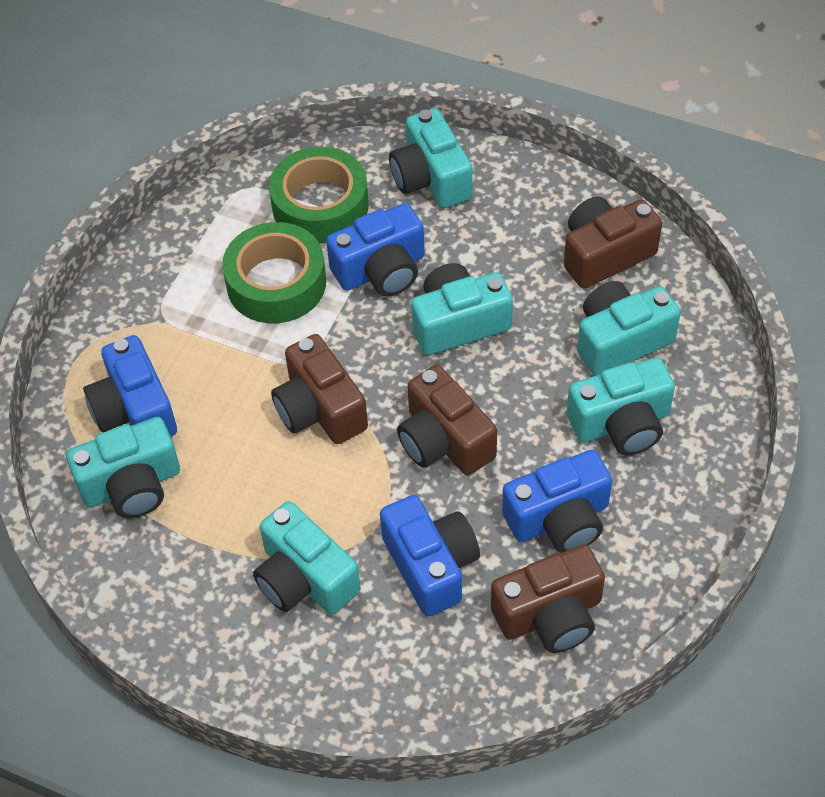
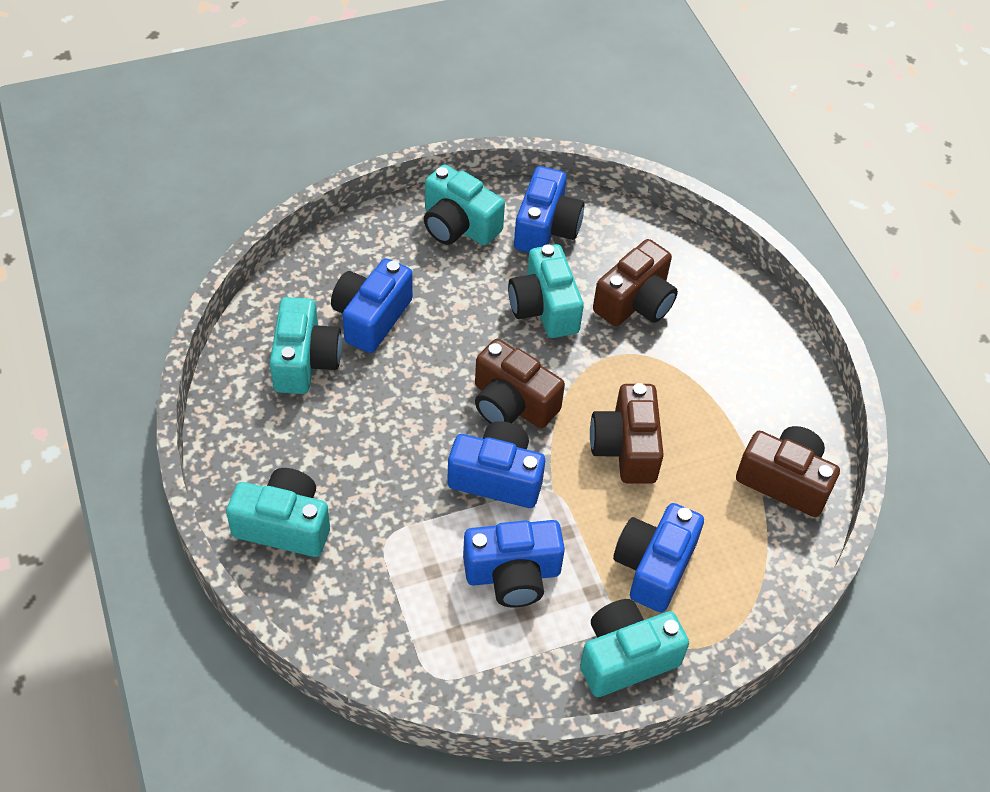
blue camera: 4 -> 5
green tape: 2 -> 0
turquoise camera: 6 -> 5

